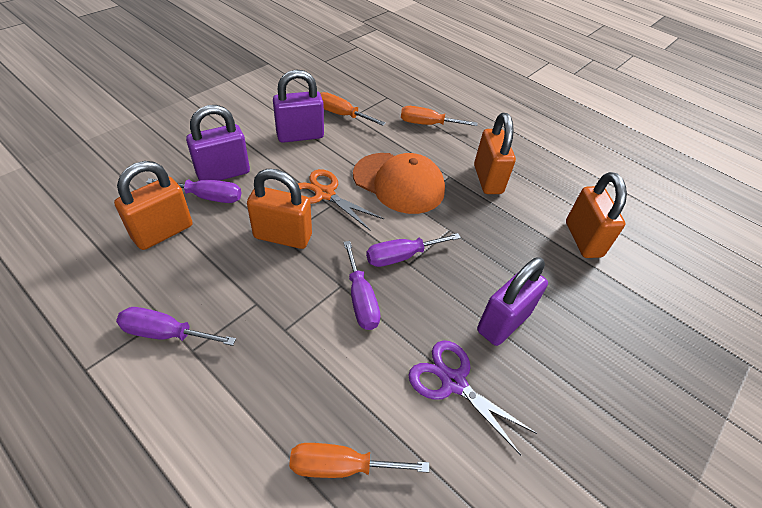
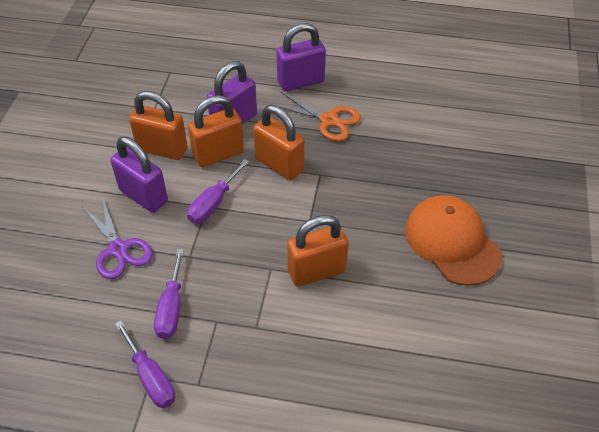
orange screwdriver: 3 -> 0
purple screwdriver: 4 -> 3

